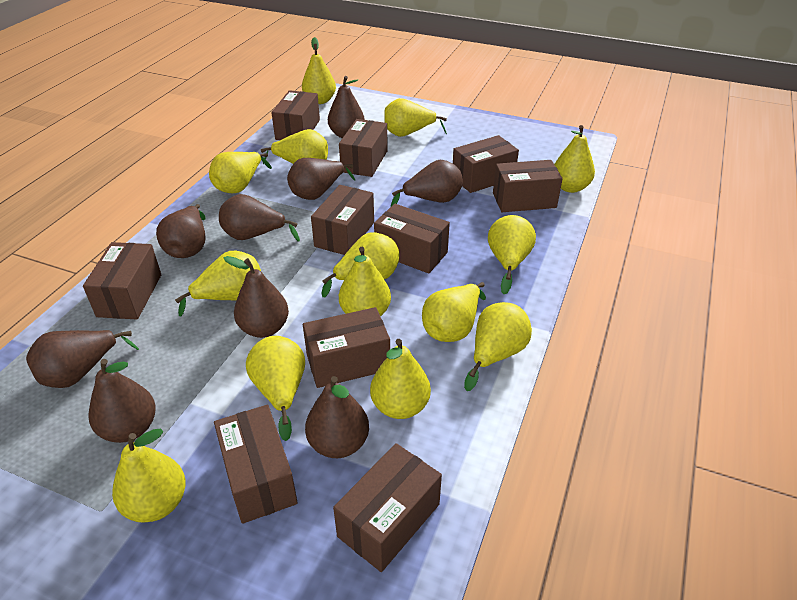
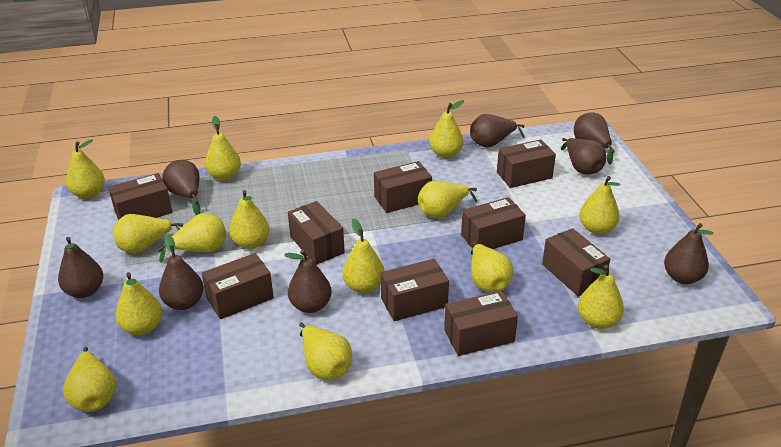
brown box: 10 -> 9
brown pear: 9 -> 8

